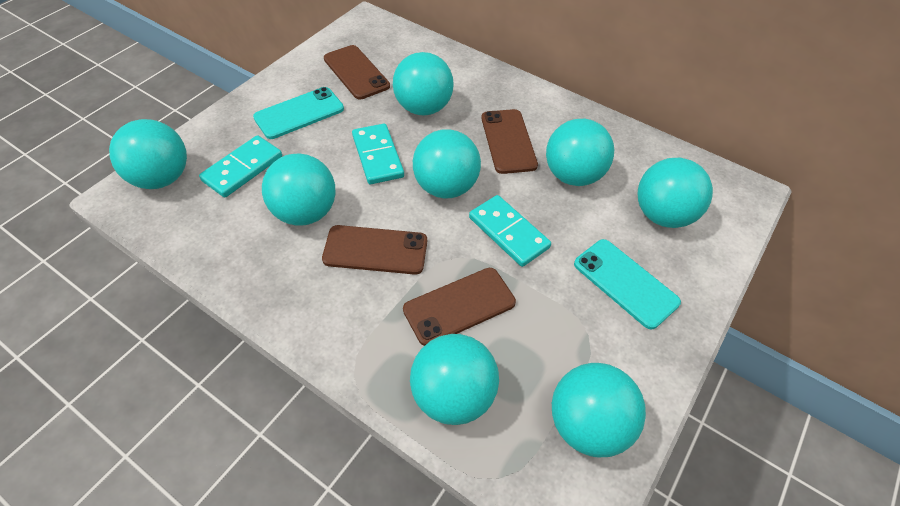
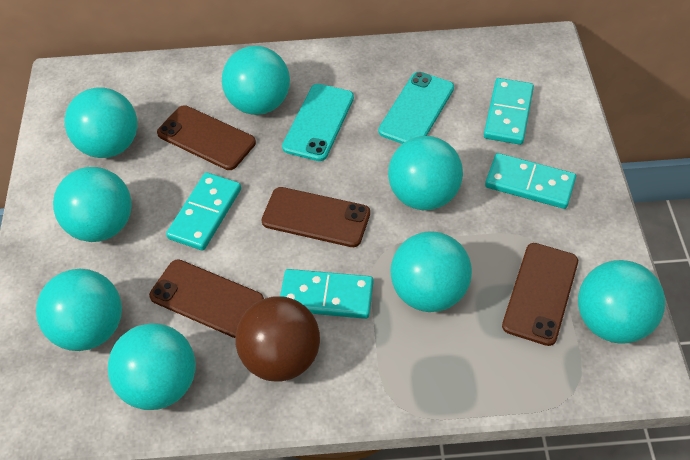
brown ball: 0 -> 1
turquoise domino: 3 -> 4

